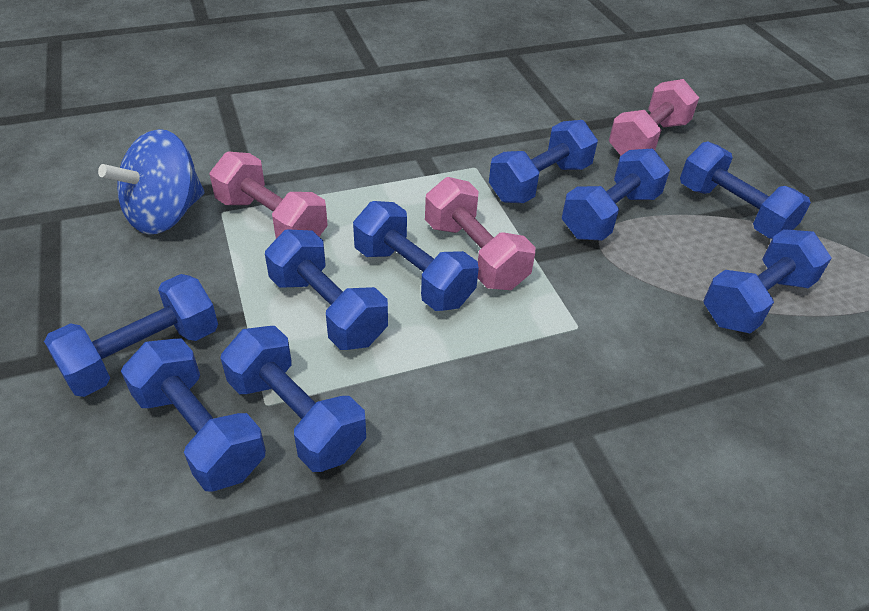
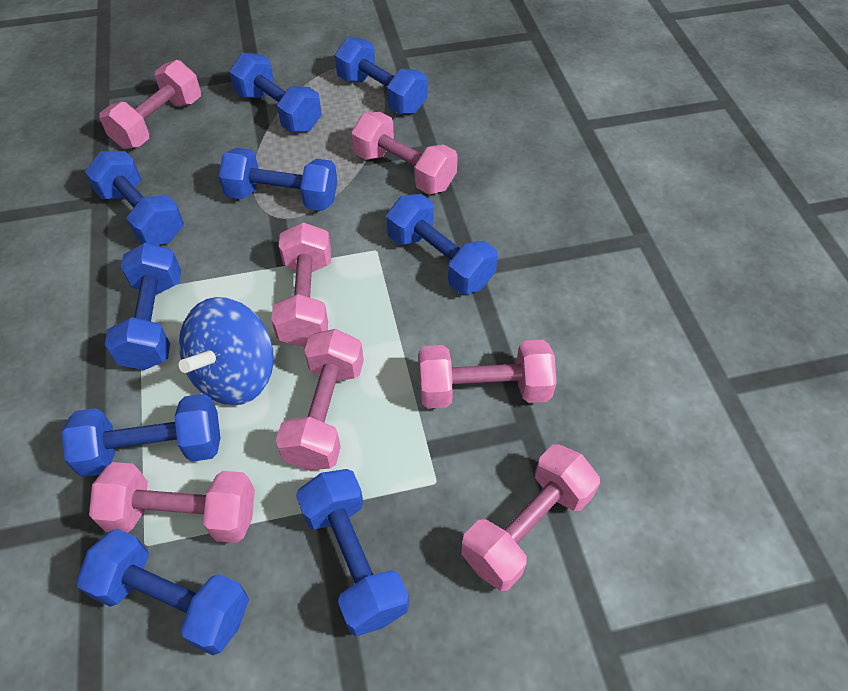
pink dumbbell: 3 -> 7

